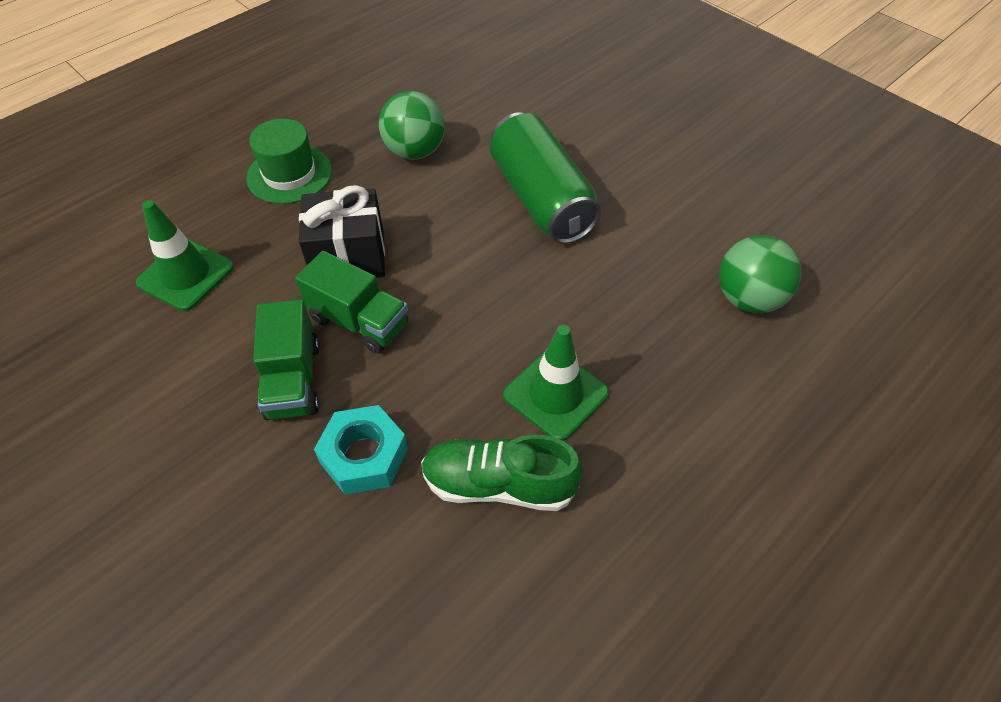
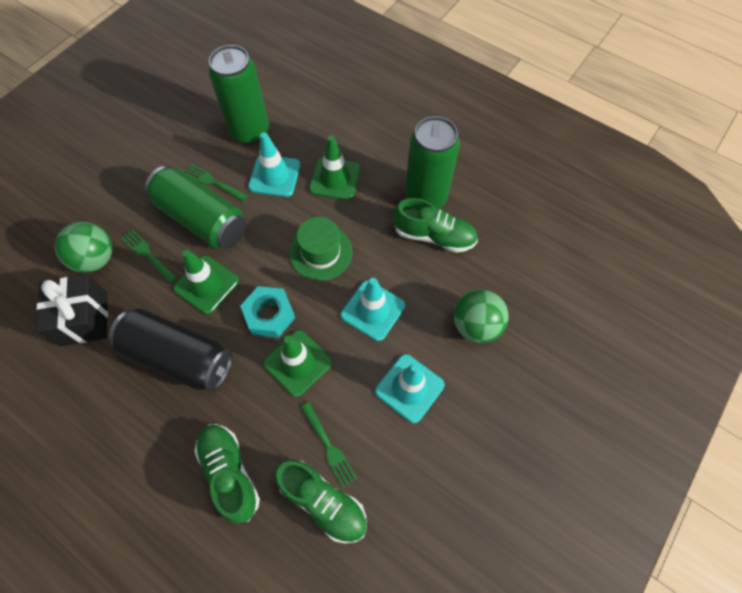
black can: 0 -> 1
green can: 1 -> 3
green fork: 0 -> 3
green shoe: 1 -> 3
green traffic cone: 2 -> 3
green truck: 2 -> 0
turquoise traffic cone: 0 -> 3

